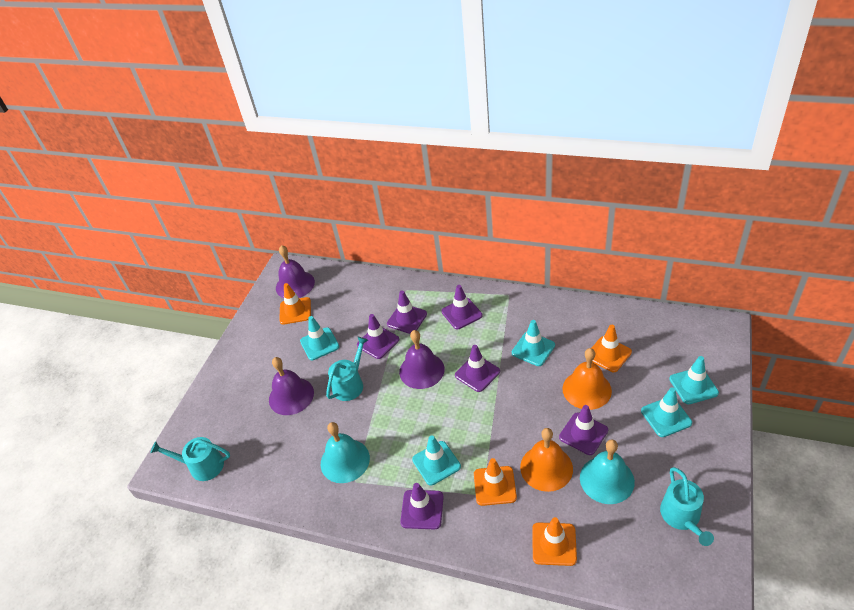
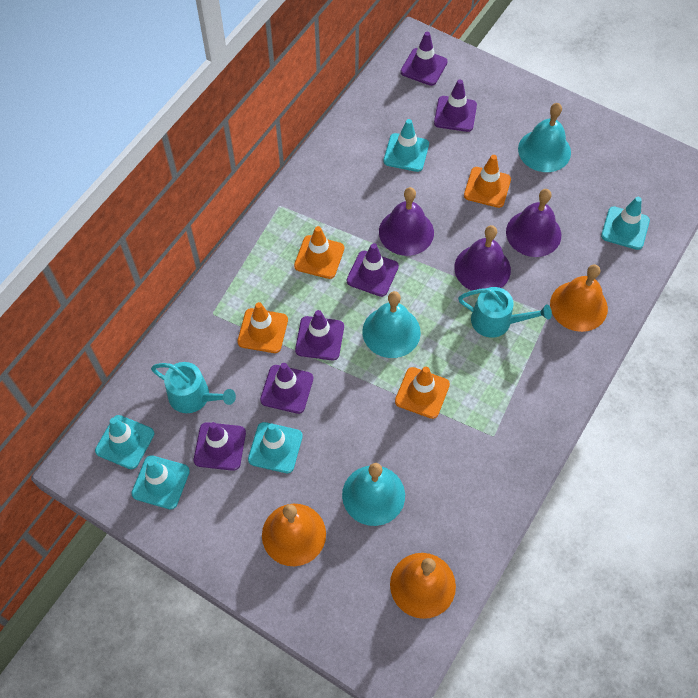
orange bell: 2 -> 3
turquoise bell: 2 -> 3
turquoise watering can: 3 -> 2

